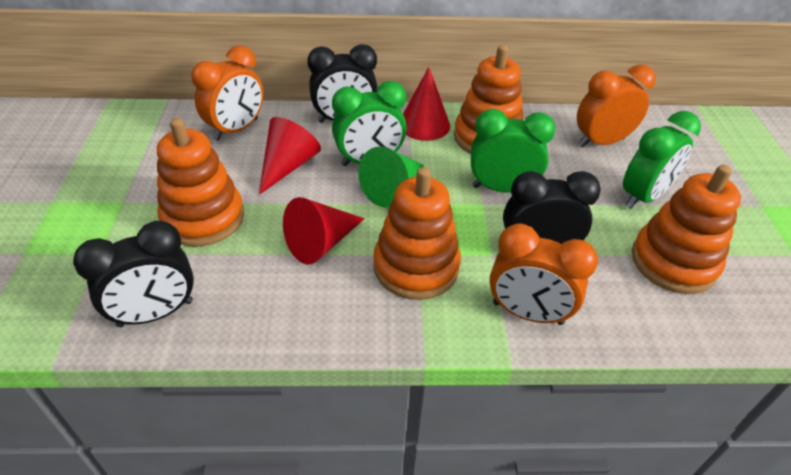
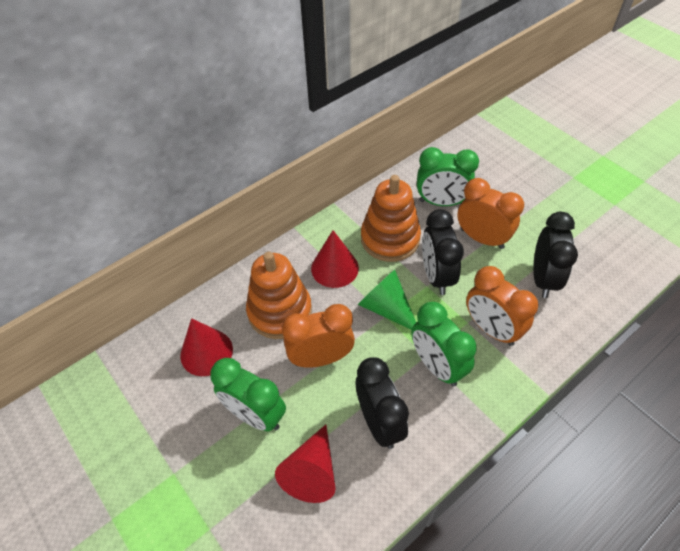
orange stacking toy: 4 -> 2

